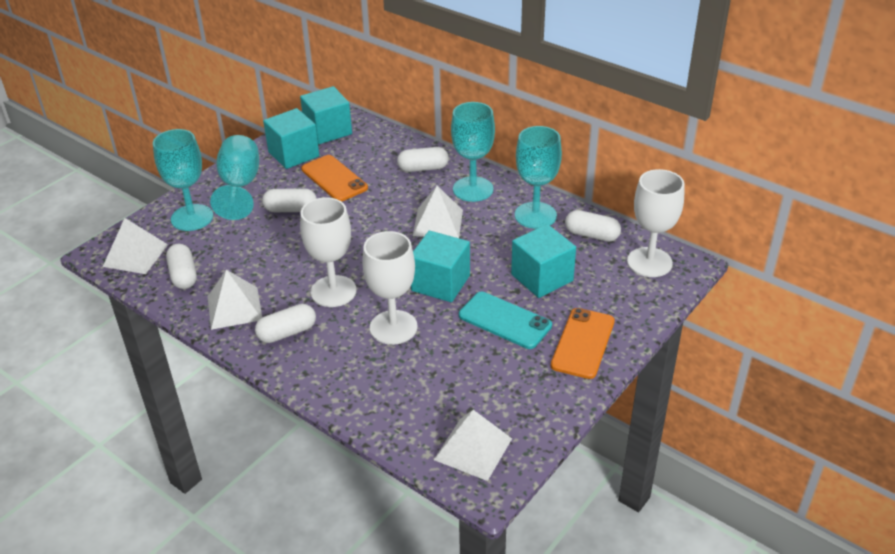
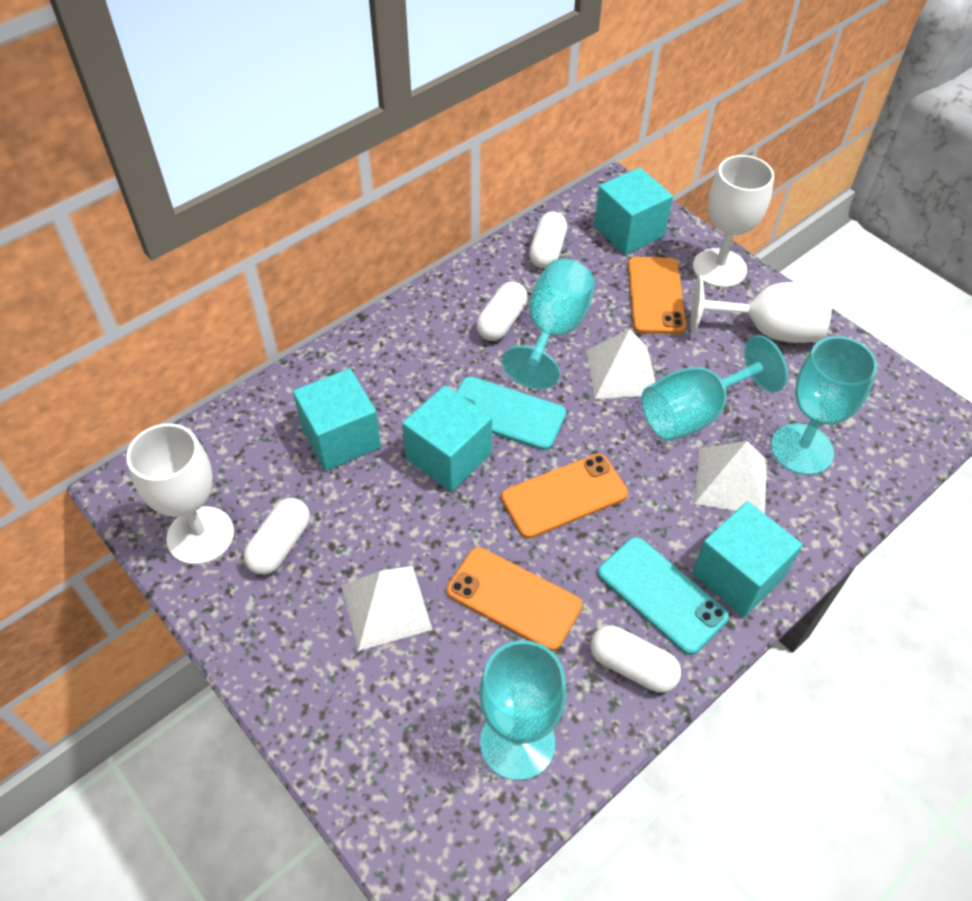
orange phone: 2 -> 3
turquoise phone: 1 -> 2
white capsule: 5 -> 4
white pyramid: 4 -> 3

